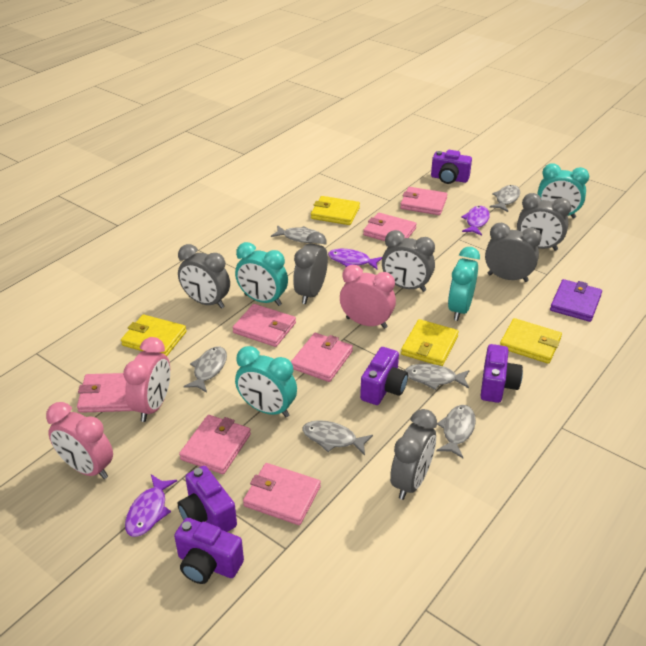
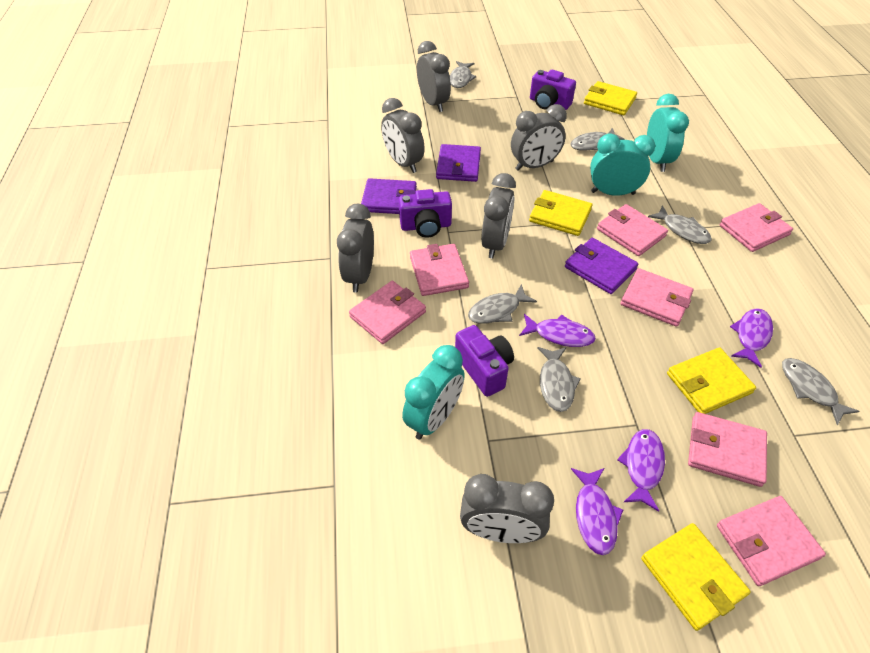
pink clock: 3 -> 0
purple camera: 5 -> 3
purple fish: 3 -> 4
purple wallet: 1 -> 3
turquoise clock: 4 -> 3

